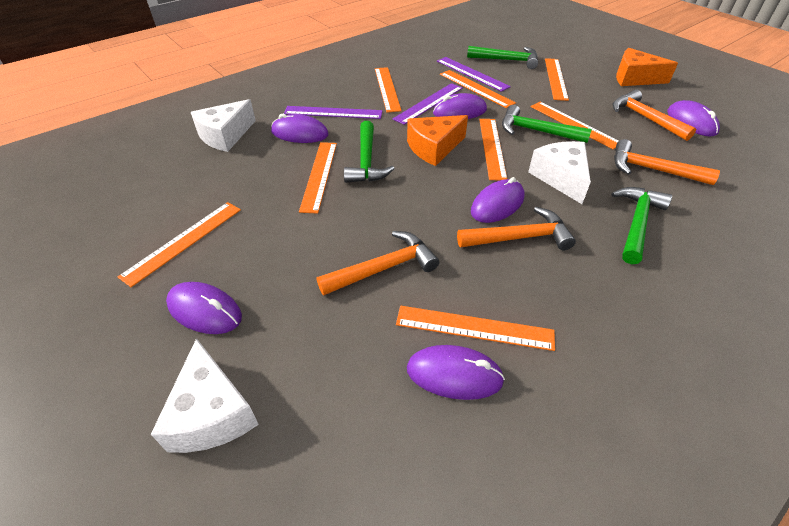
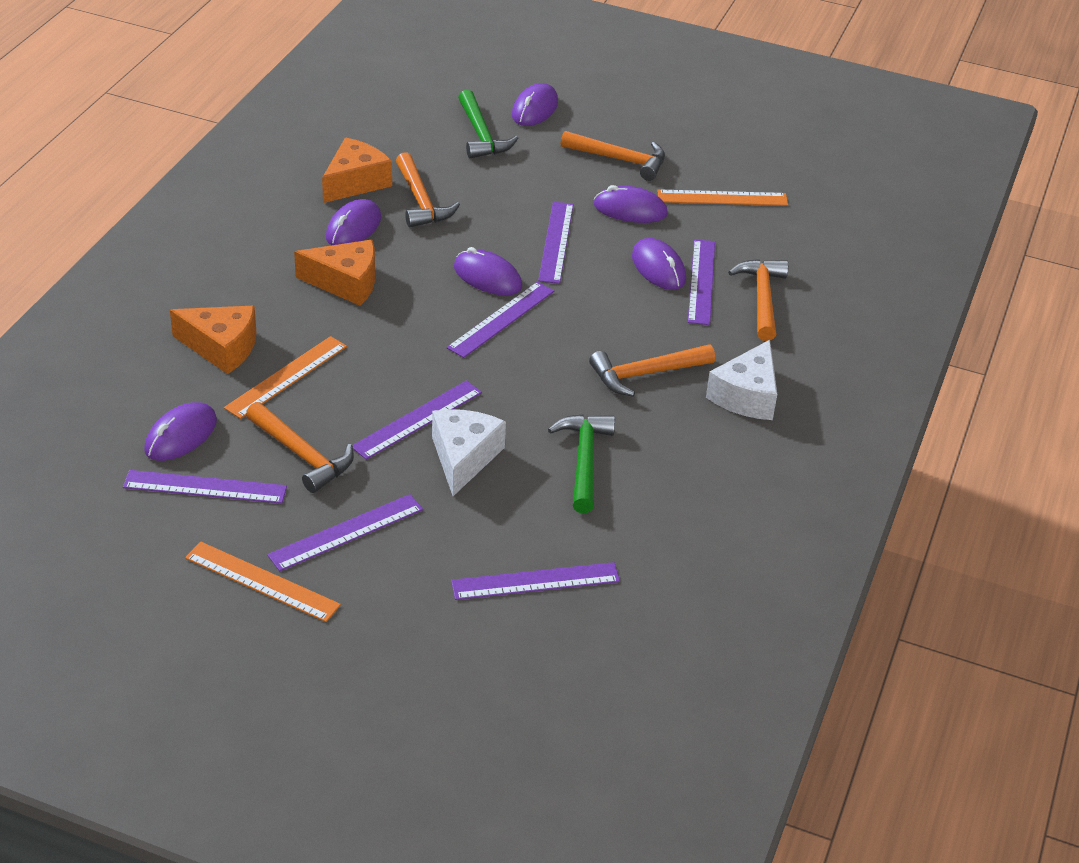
green hammer: 4 -> 2
orange cheese: 2 -> 3
orange hammer: 4 -> 5
orange ruler: 8 -> 3
purple ruler: 3 -> 7
white cheese: 3 -> 2

